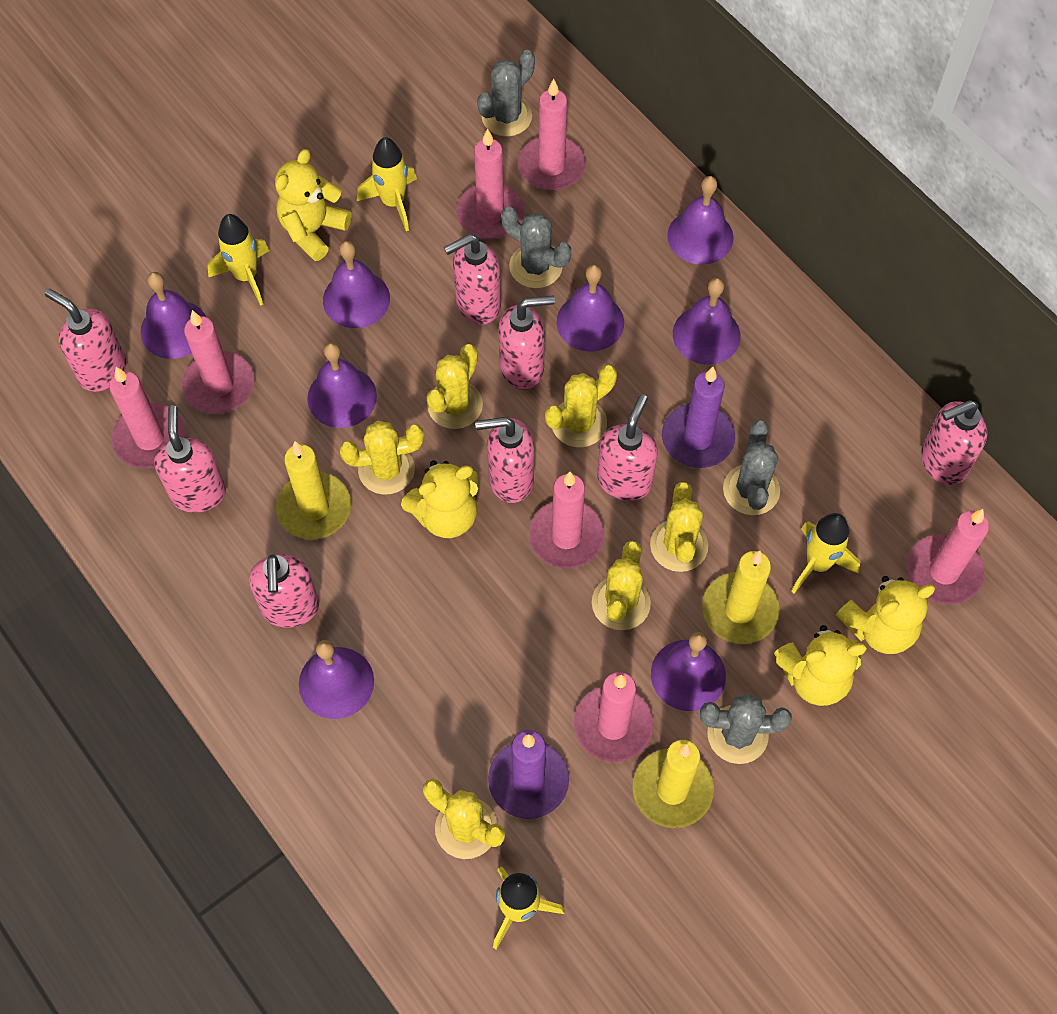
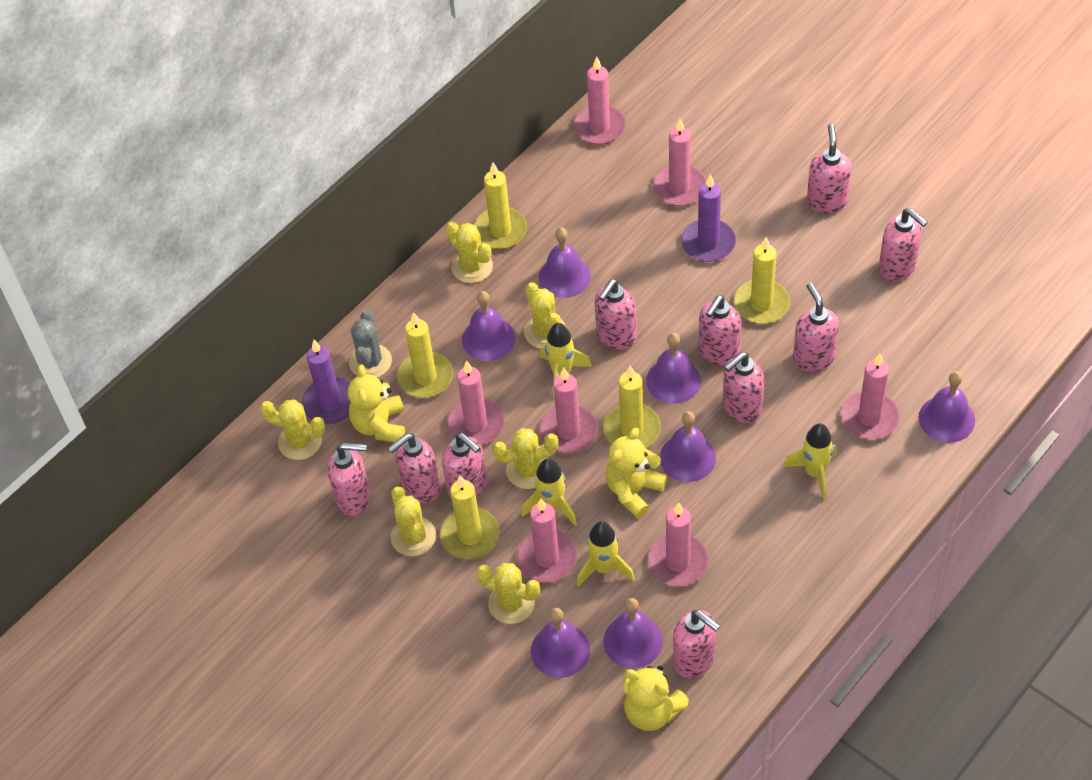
grey cactus: 4 -> 1
pink soap dispenser: 8 -> 10
purple bell: 8 -> 7
yellow candle: 3 -> 5
yellow teddy bear: 4 -> 3

